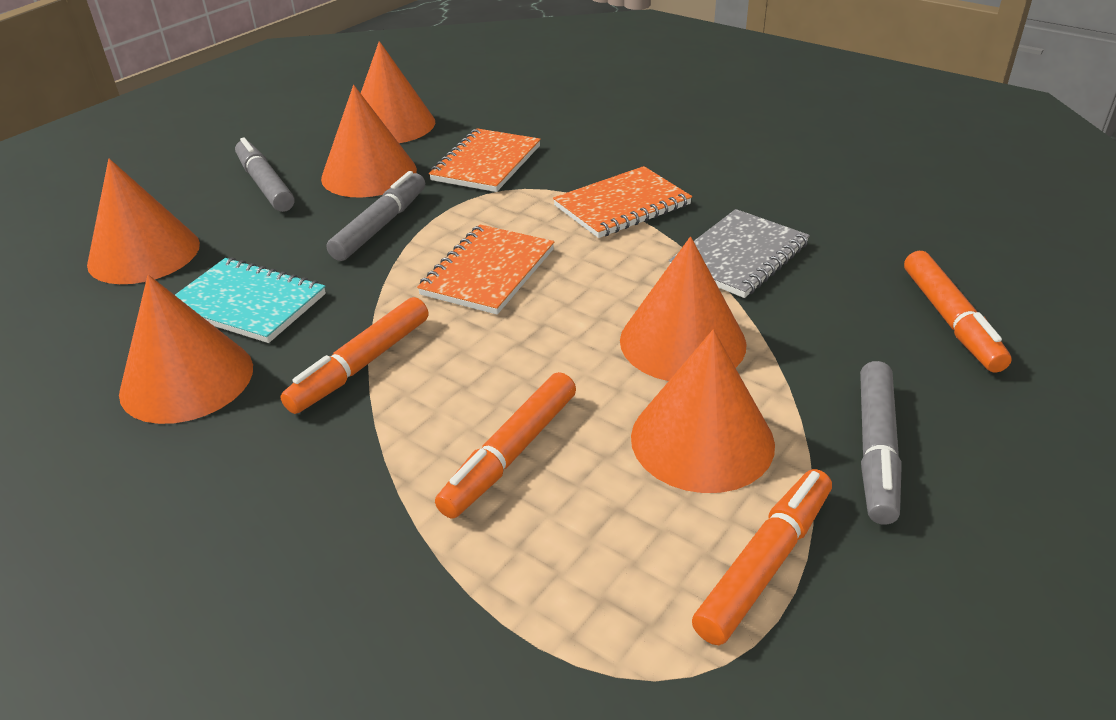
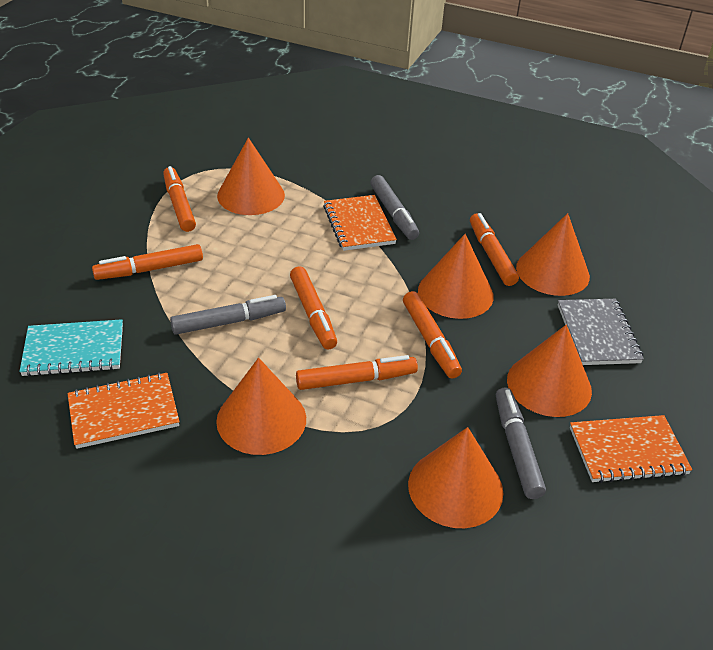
orange marker: 4 -> 6

